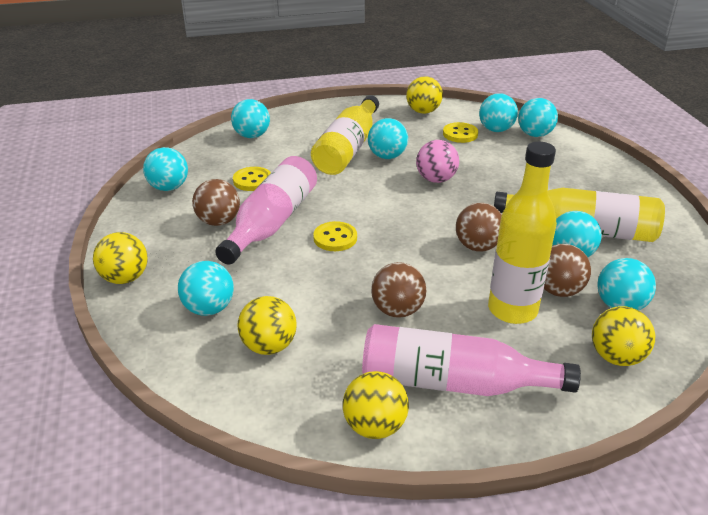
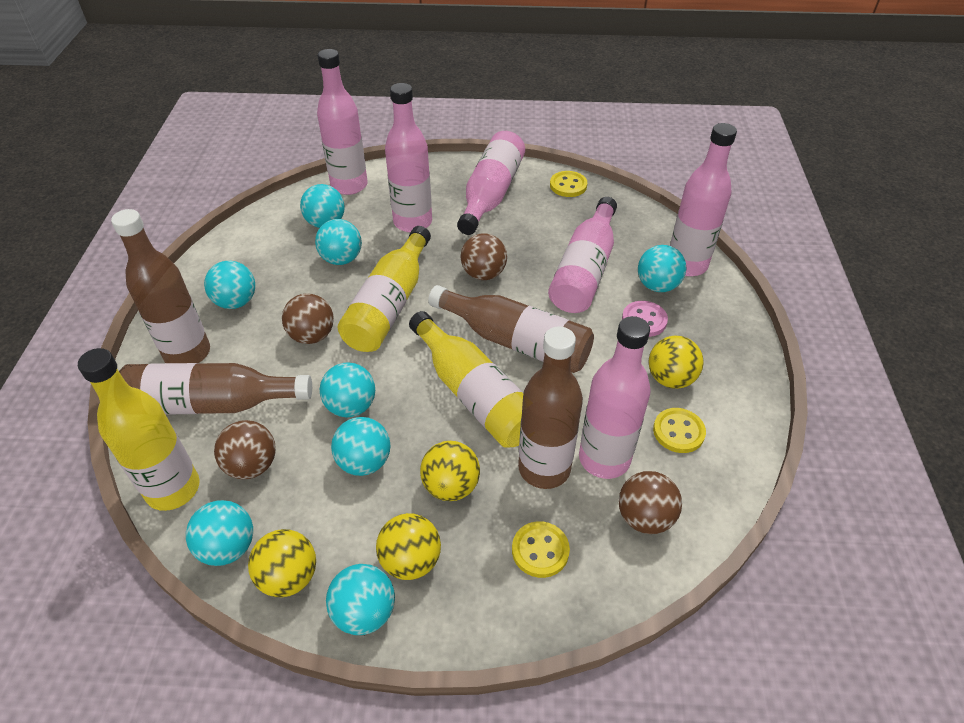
brown bottle: 0 -> 4
pink ball: 1 -> 0
pink bottle: 2 -> 6
pink button: 0 -> 1
yellow ball: 5 -> 4

